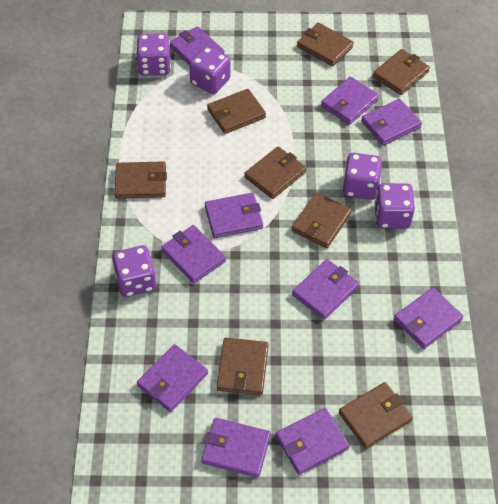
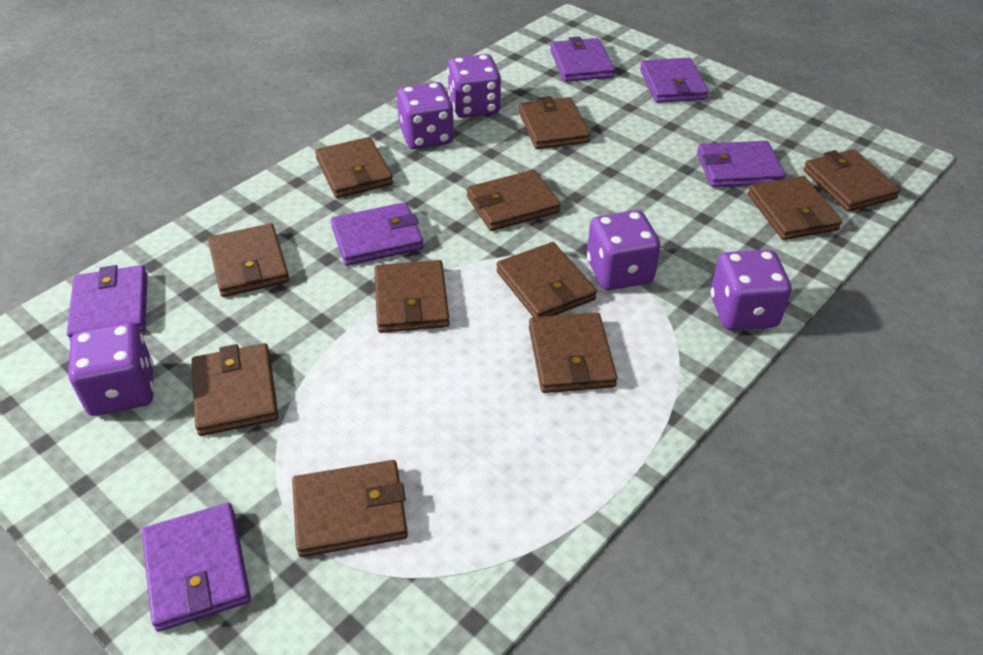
brown wallet: 8 -> 11
purple wallet: 10 -> 6

